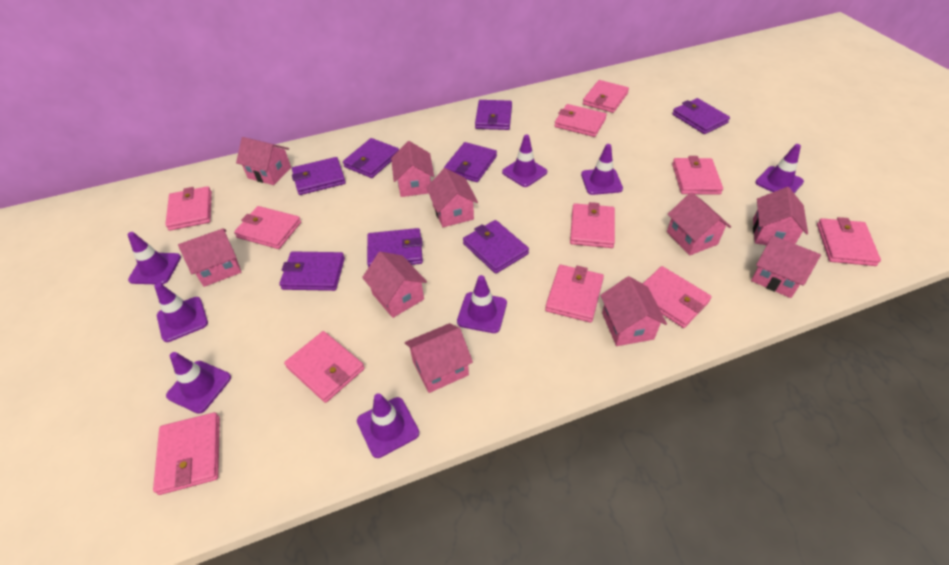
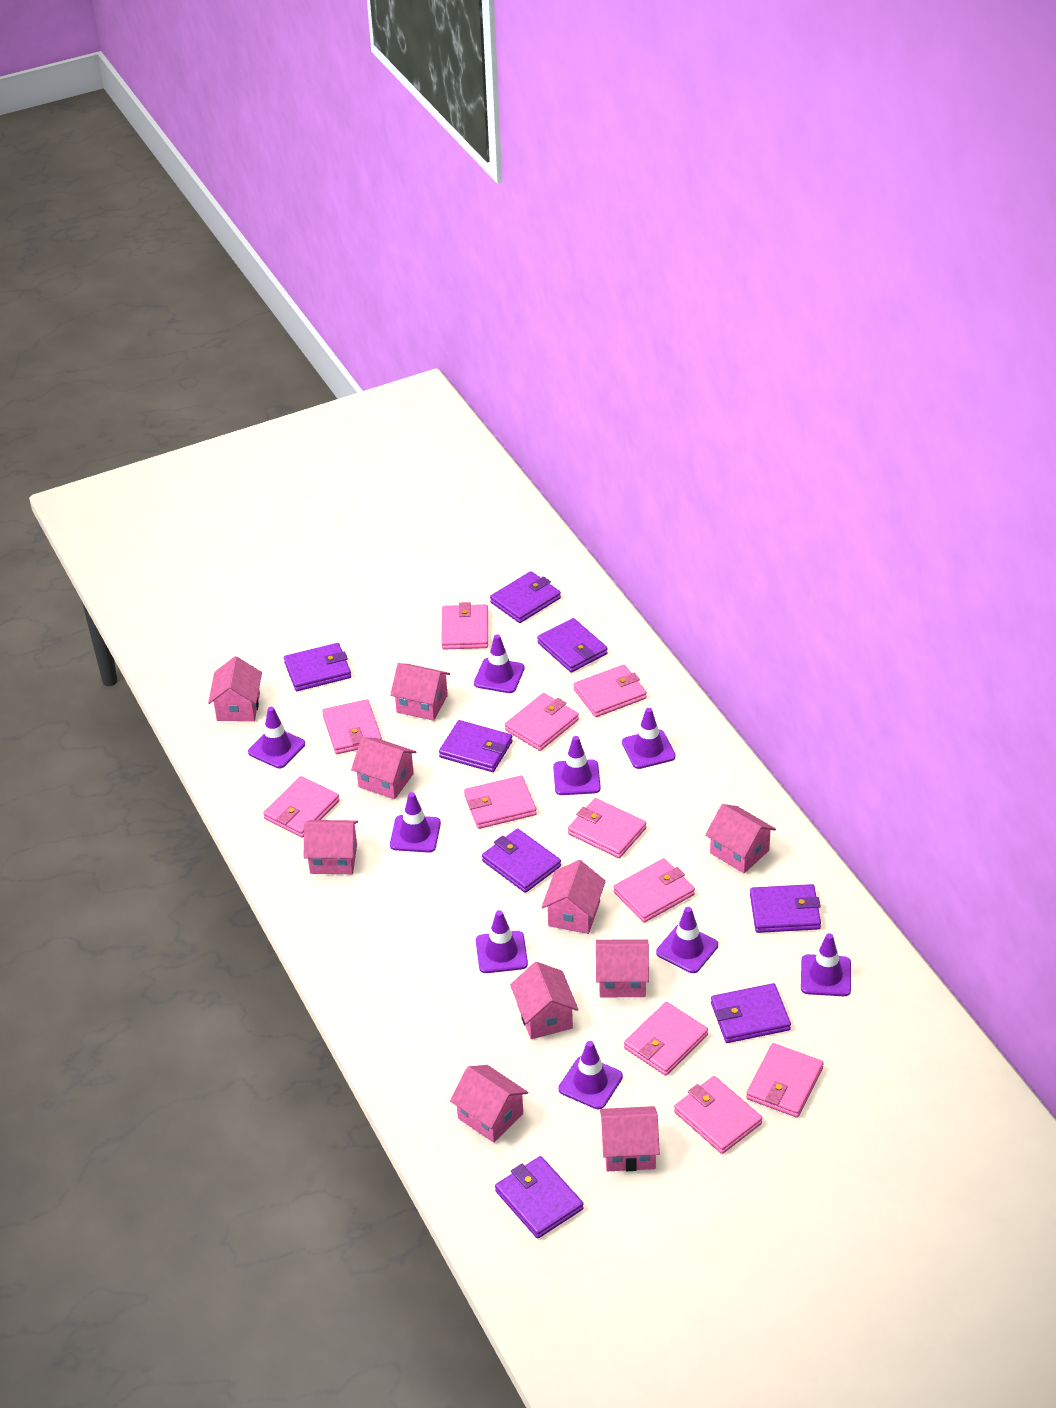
purple traffic cone: 8 -> 9

